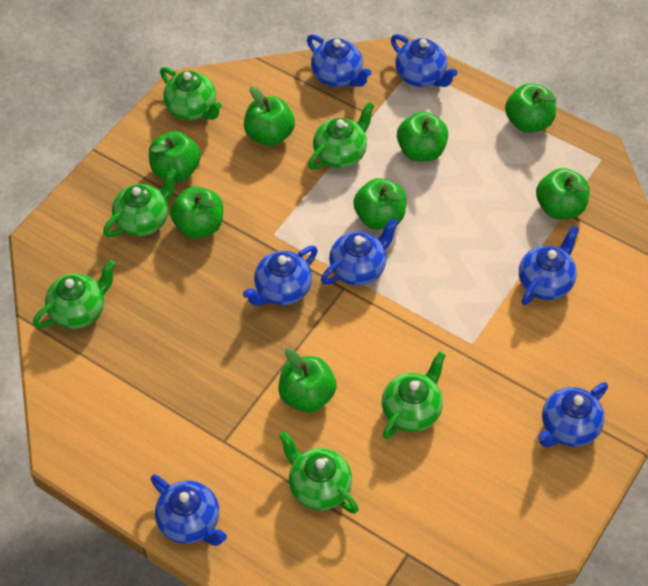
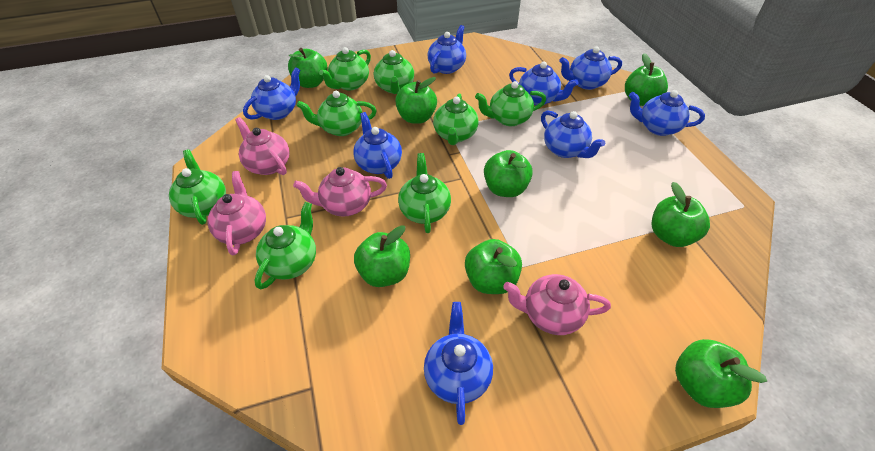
blue teapot: 7 -> 8
green teapot: 6 -> 8
pink teapot: 0 -> 4

